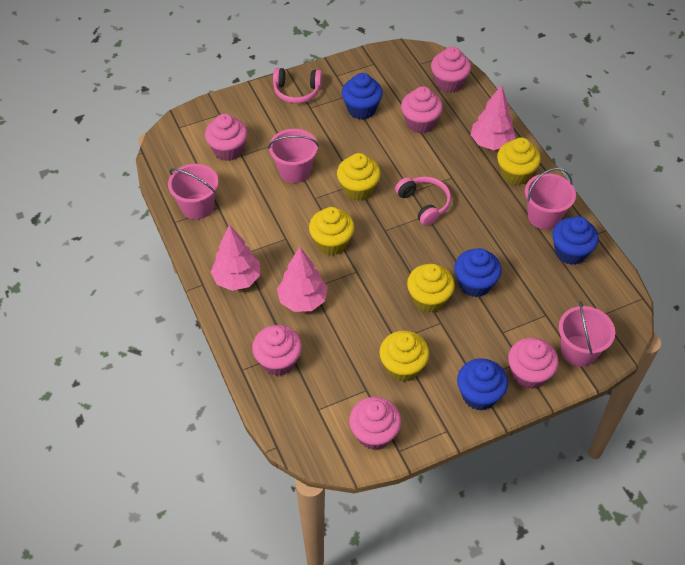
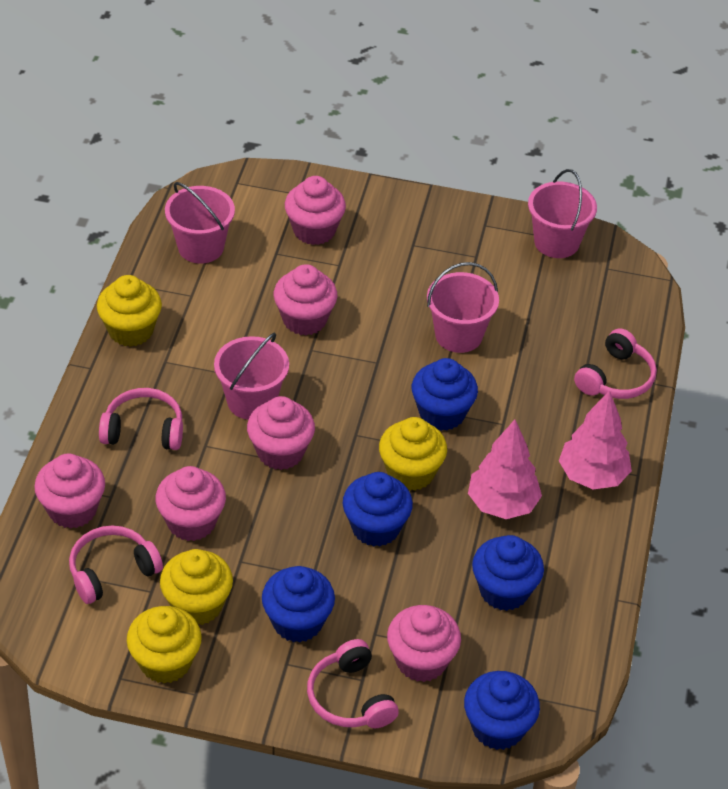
blue cupcake: 4 -> 5
pink headphones: 2 -> 4
pink tree: 3 -> 2
yellow cupcake: 5 -> 4

